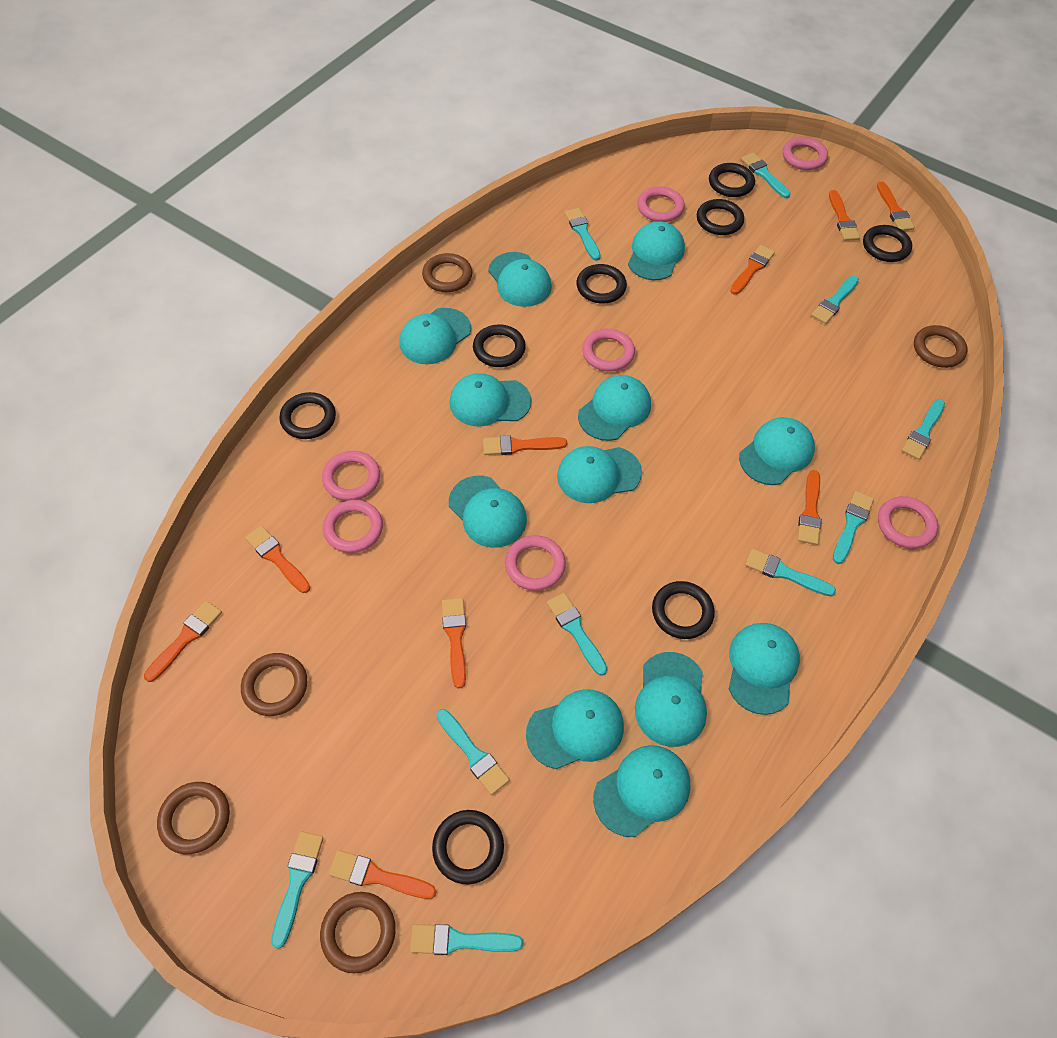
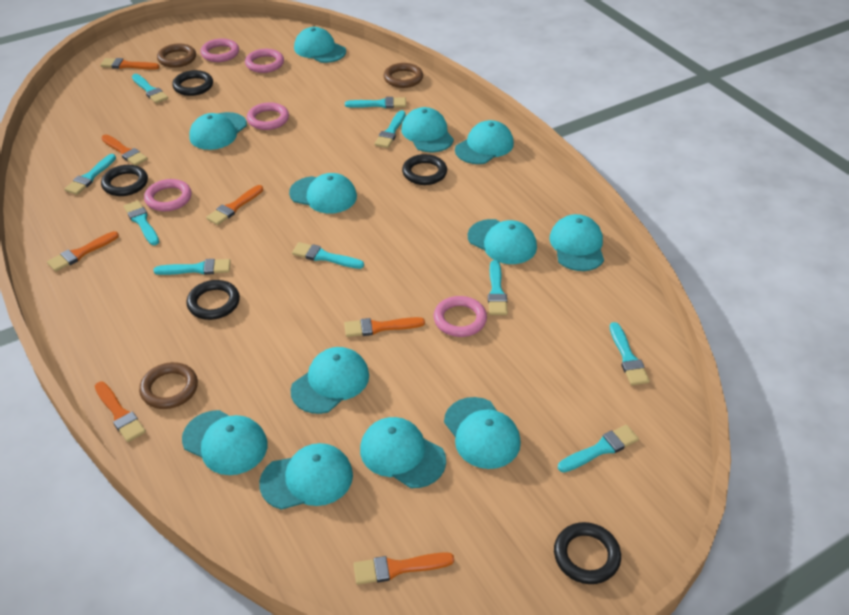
black ring: 8 -> 5
brown ring: 5 -> 3
orange brush: 9 -> 7
pink ring: 7 -> 5

